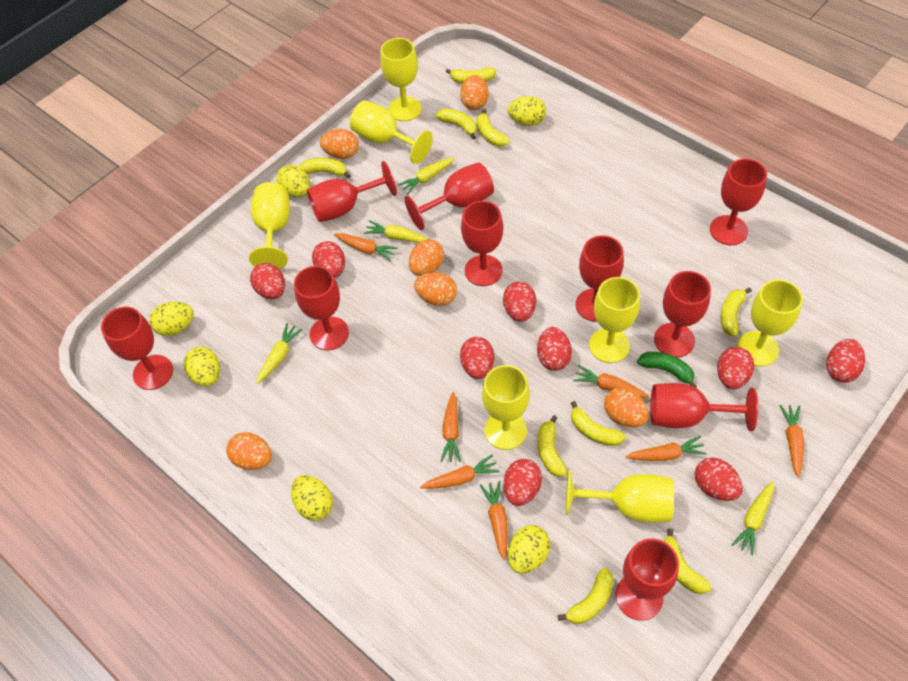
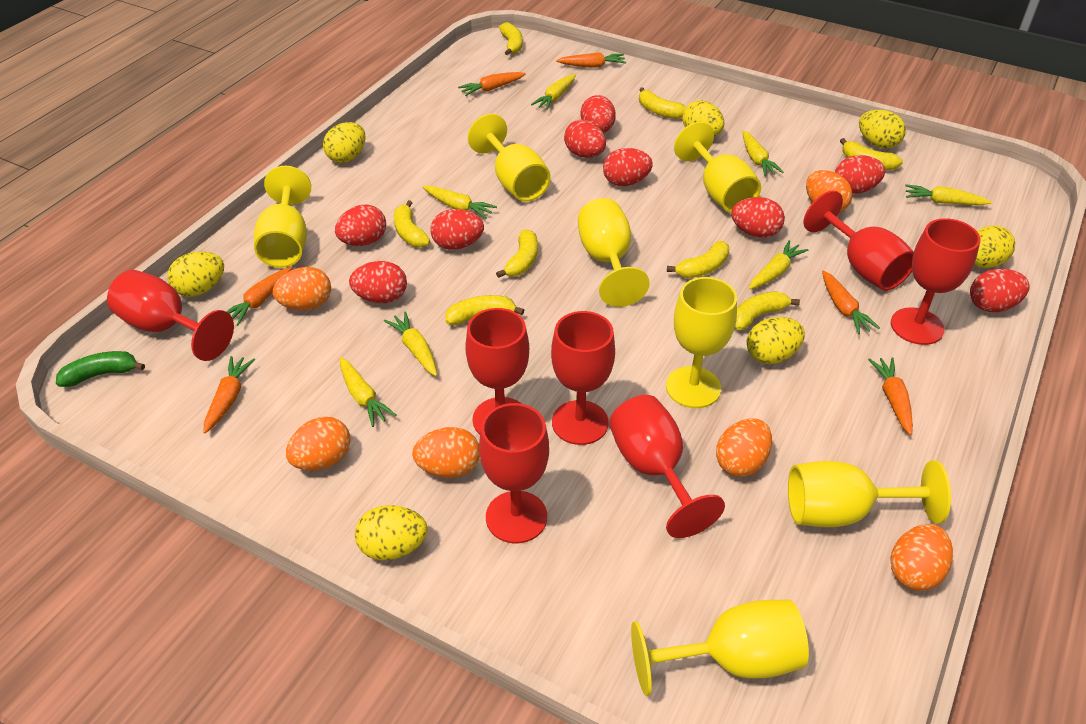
orange carrot: 7 -> 6
red goblet: 10 -> 7
yellow banana: 9 -> 8
yellow carrot: 4 -> 7
yellow egg: 6 -> 7

